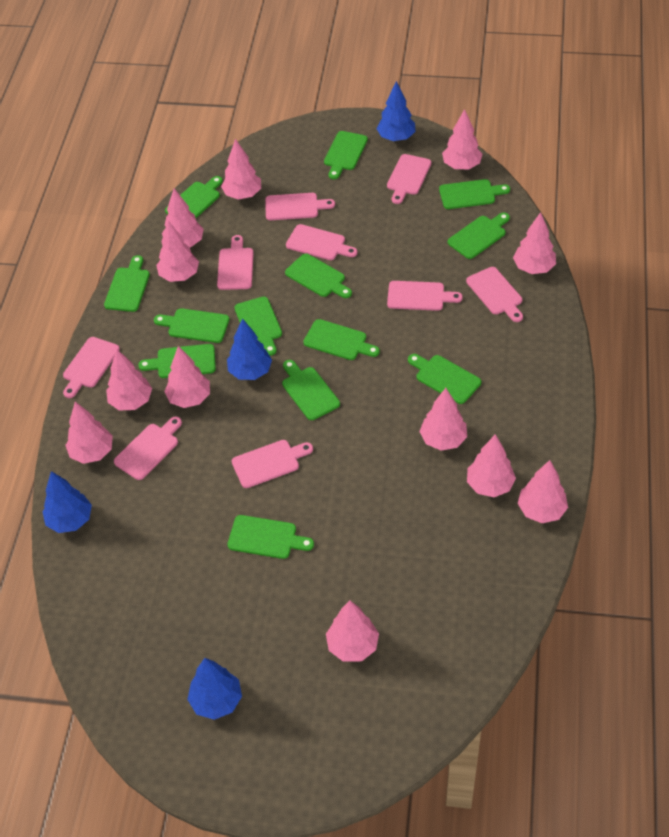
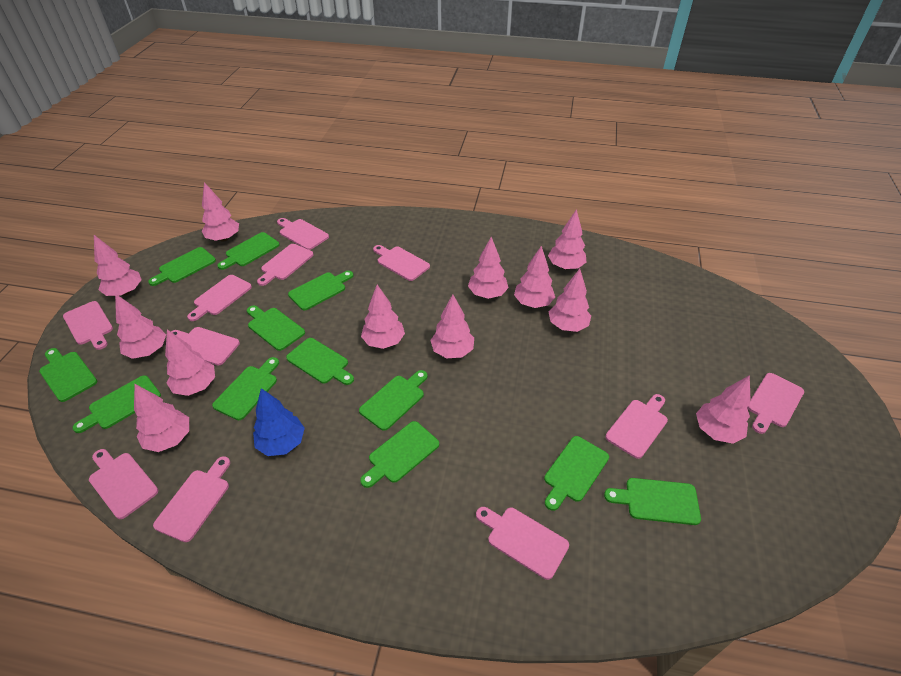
blue tree: 4 -> 1
green cutting board: 13 -> 12
pink cutting board: 9 -> 11

